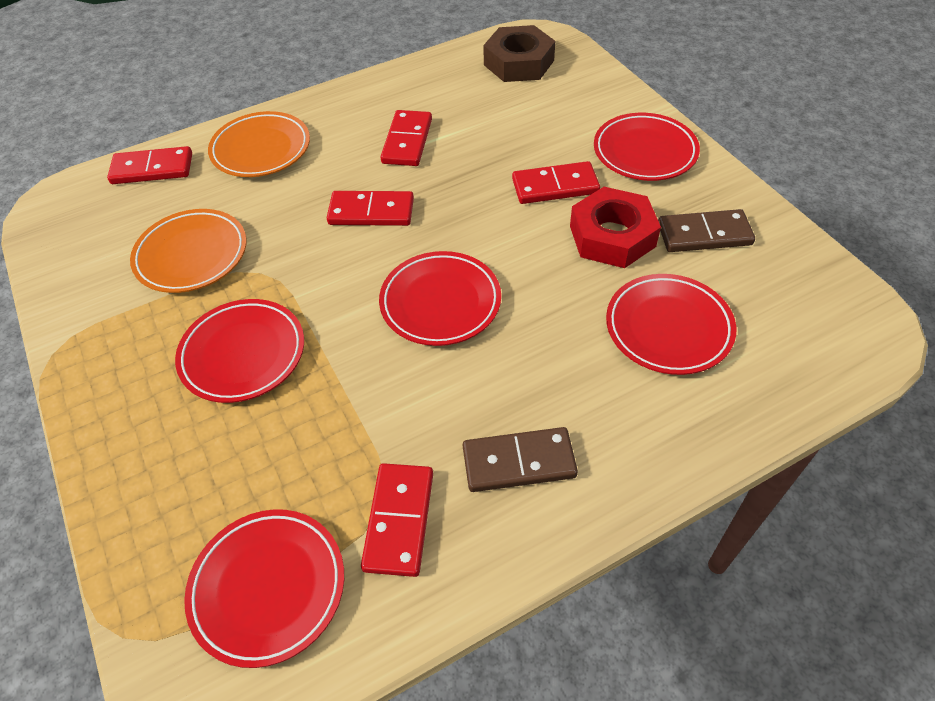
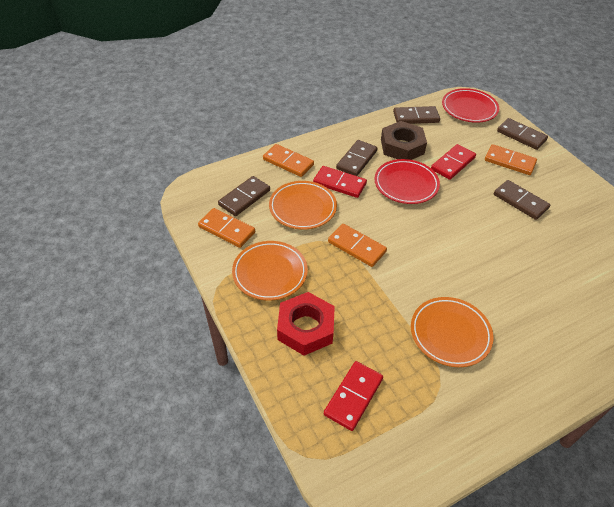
brown domino: 2 -> 5
orange domino: 0 -> 4
orange plate: 2 -> 3
red domino: 5 -> 3
red plate: 5 -> 2

